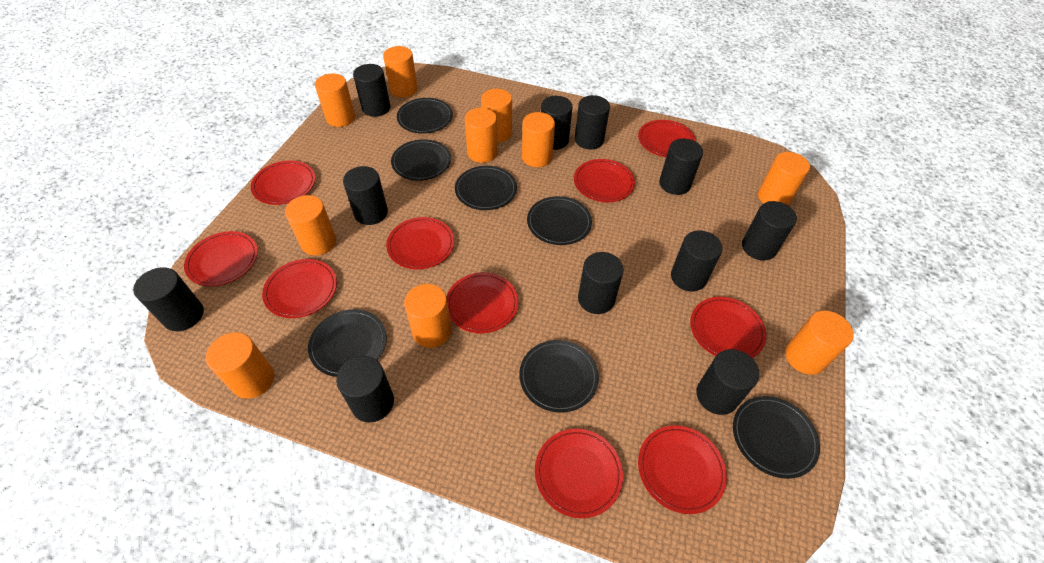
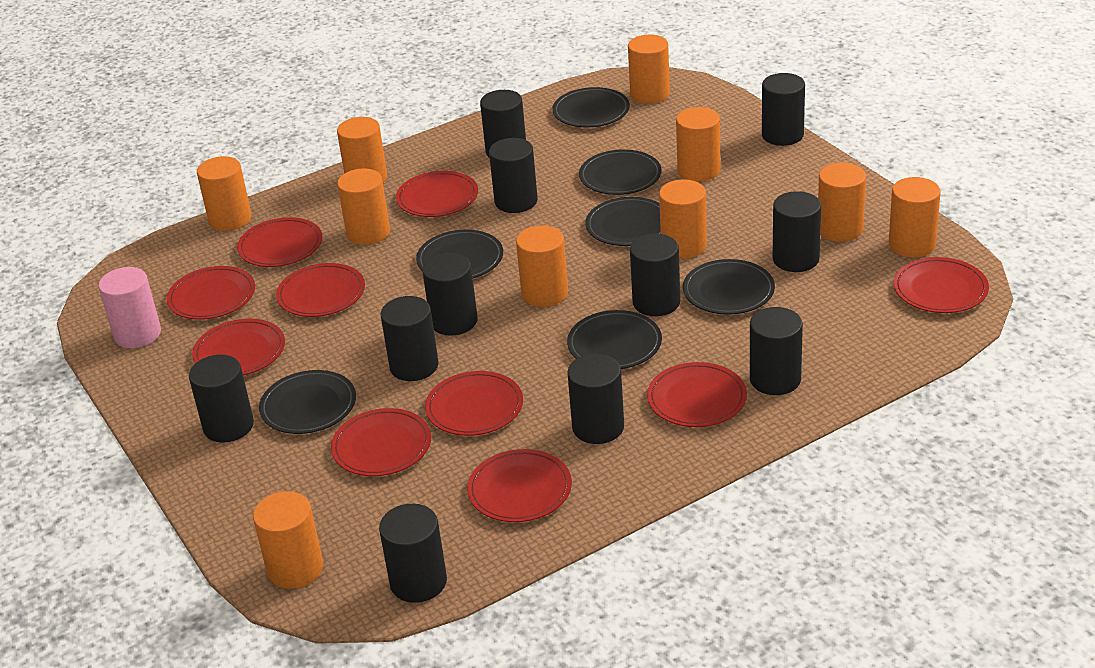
pink cylinder: 0 -> 1

